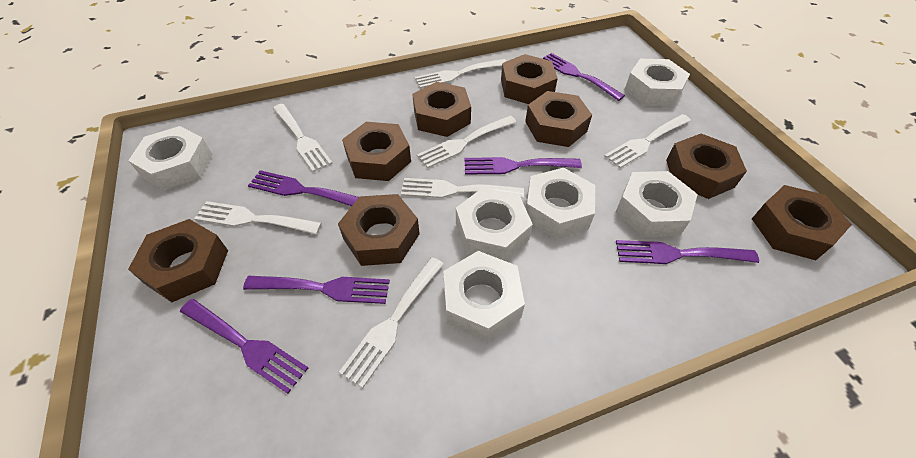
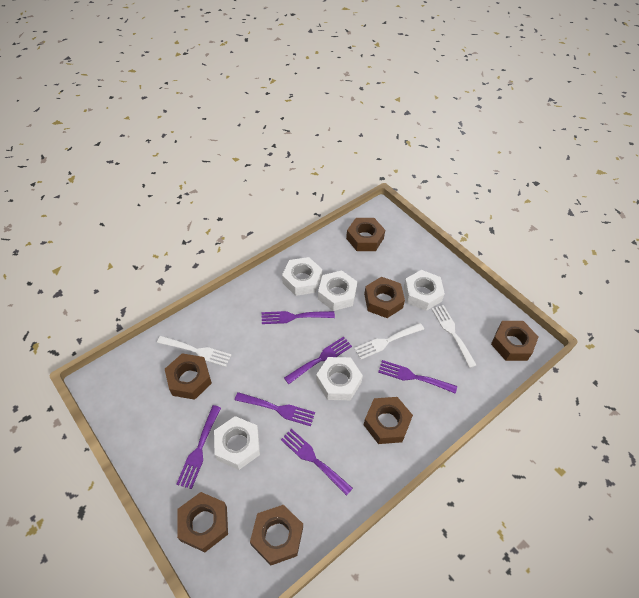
brown nut: 8 -> 7
white fork: 7 -> 3
white nut: 6 -> 5

